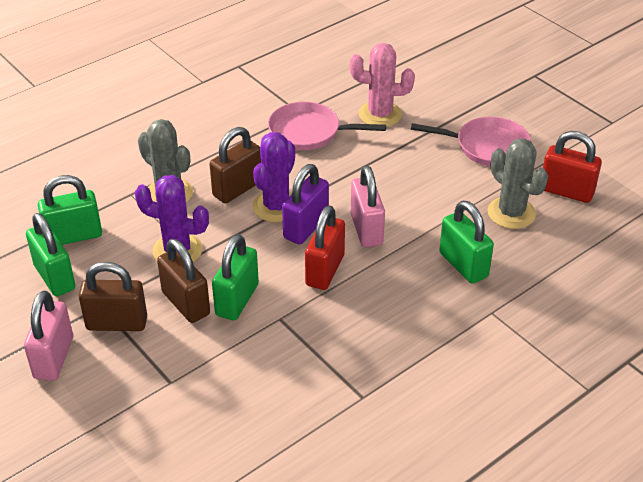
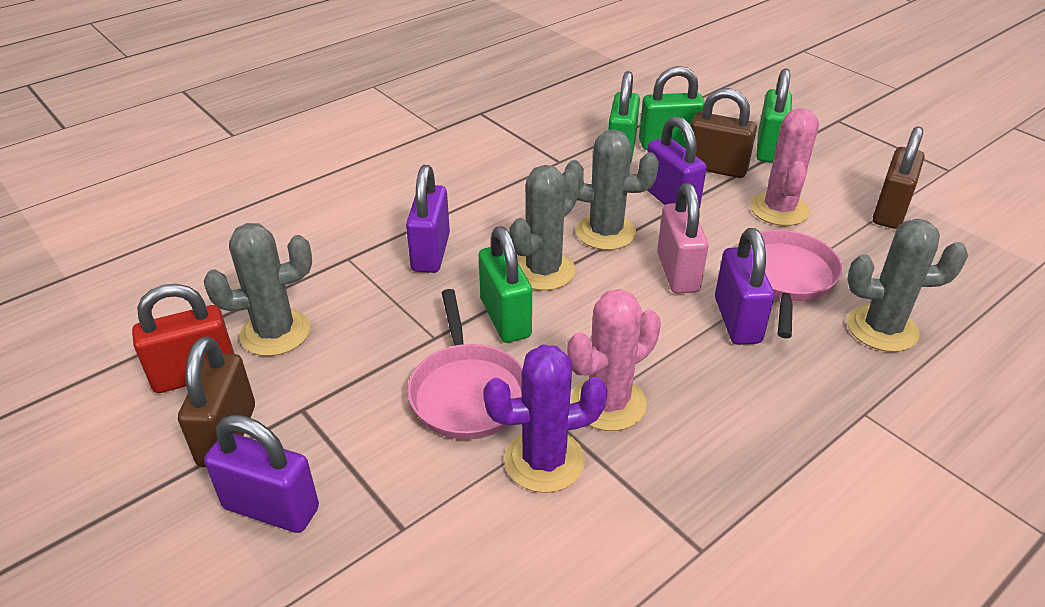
grey cactus: 2 -> 4
pink cactus: 1 -> 2
pink padlock: 2 -> 1
purple cactus: 2 -> 1
purple padlock: 1 -> 4
red padlock: 2 -> 1

